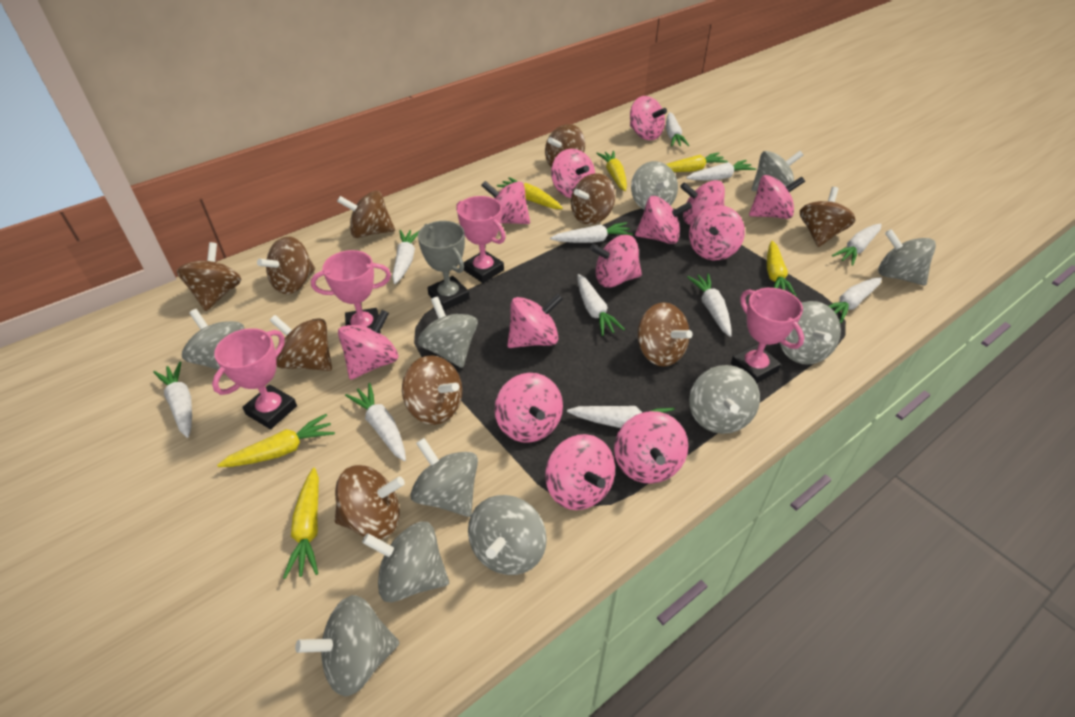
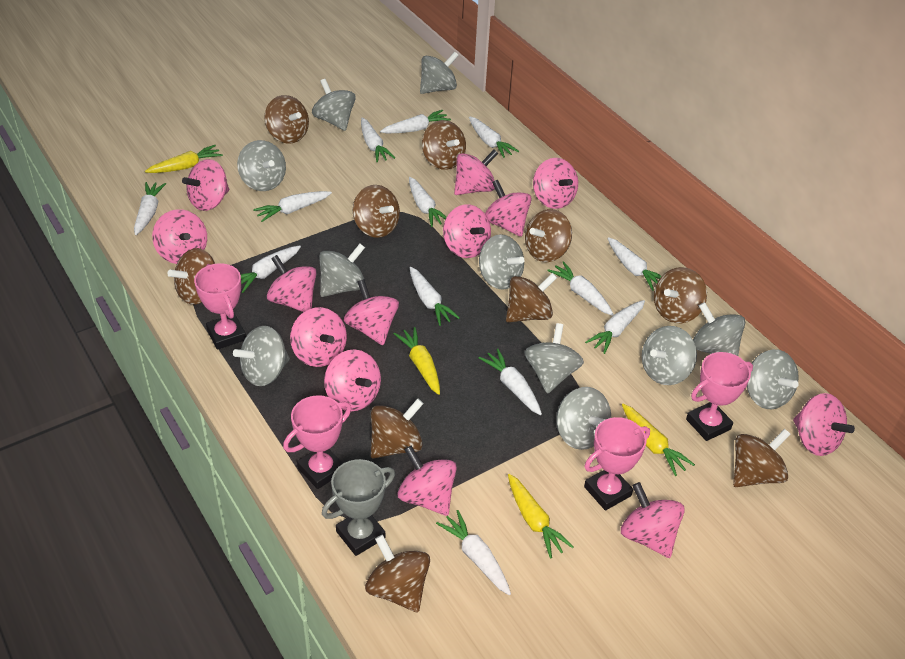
white carrot: 11 -> 13
yellow carrot: 6 -> 4

